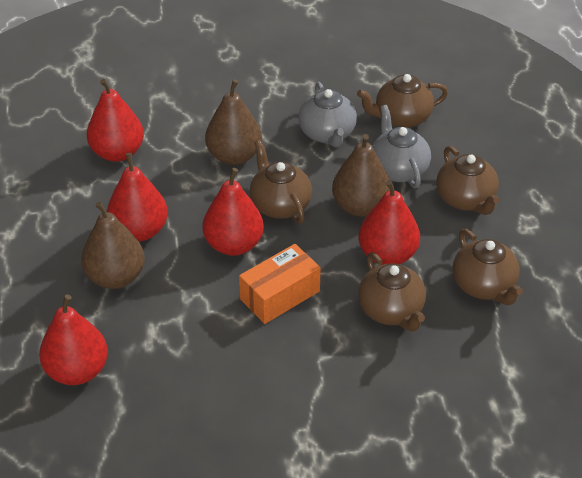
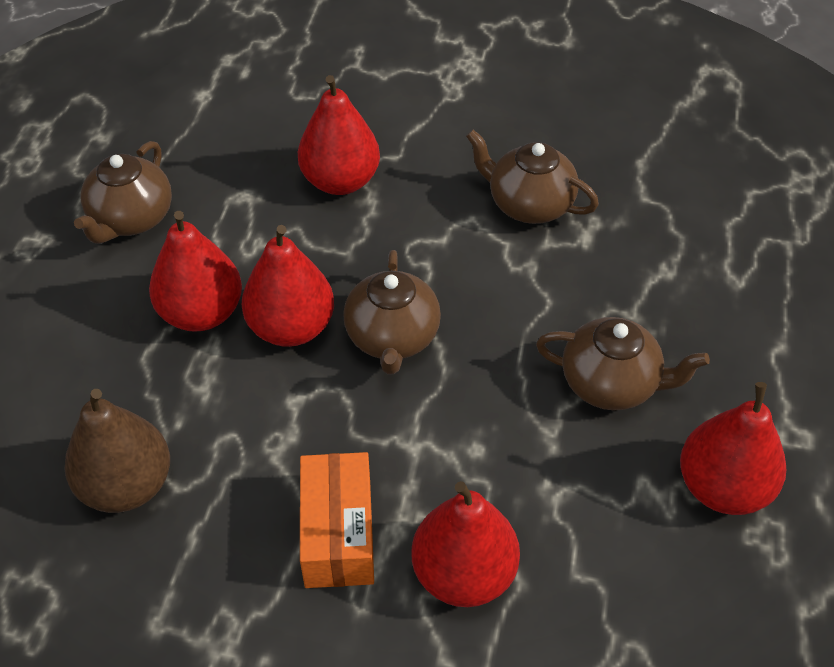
brown pear: 3 -> 1
brown teapot: 5 -> 4
grey teapot: 2 -> 0

